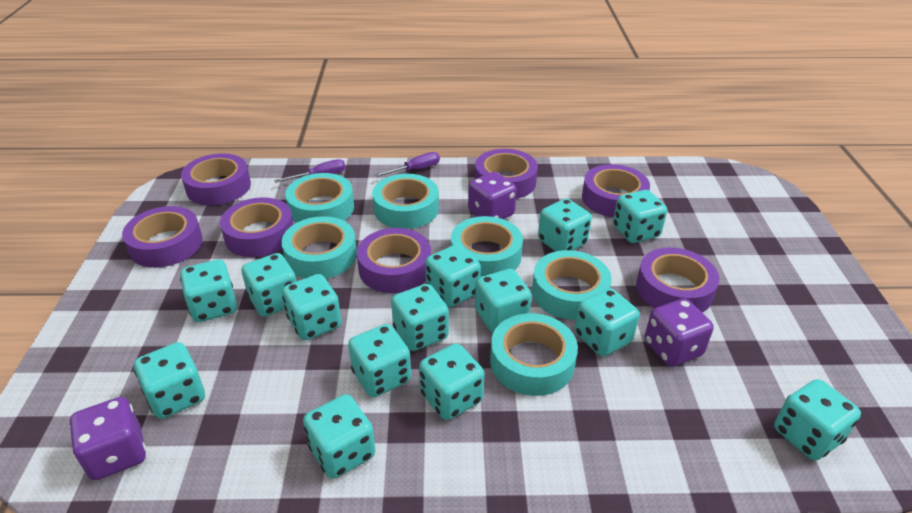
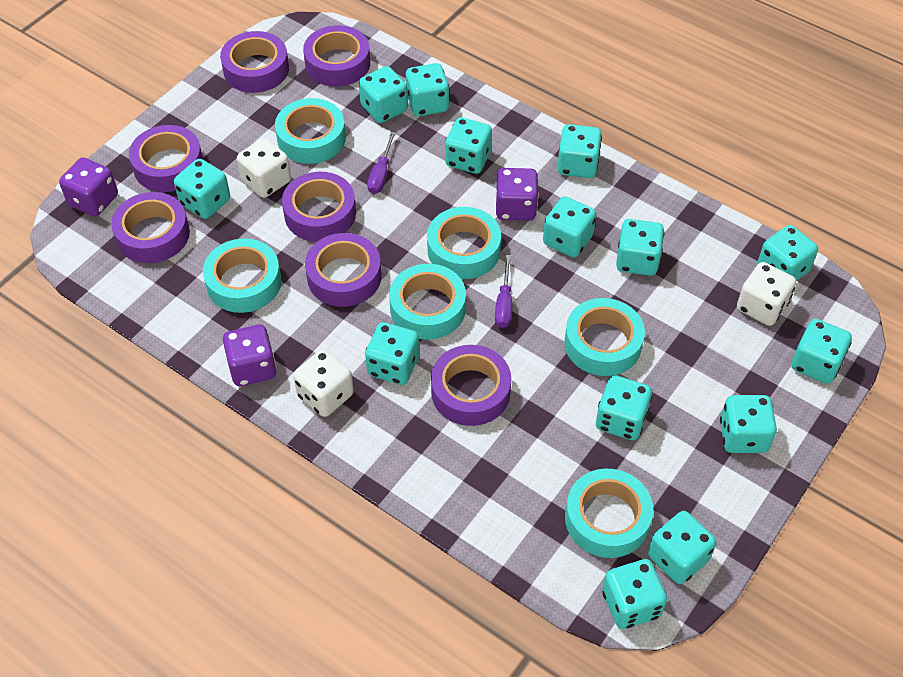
white dice: 0 -> 3

